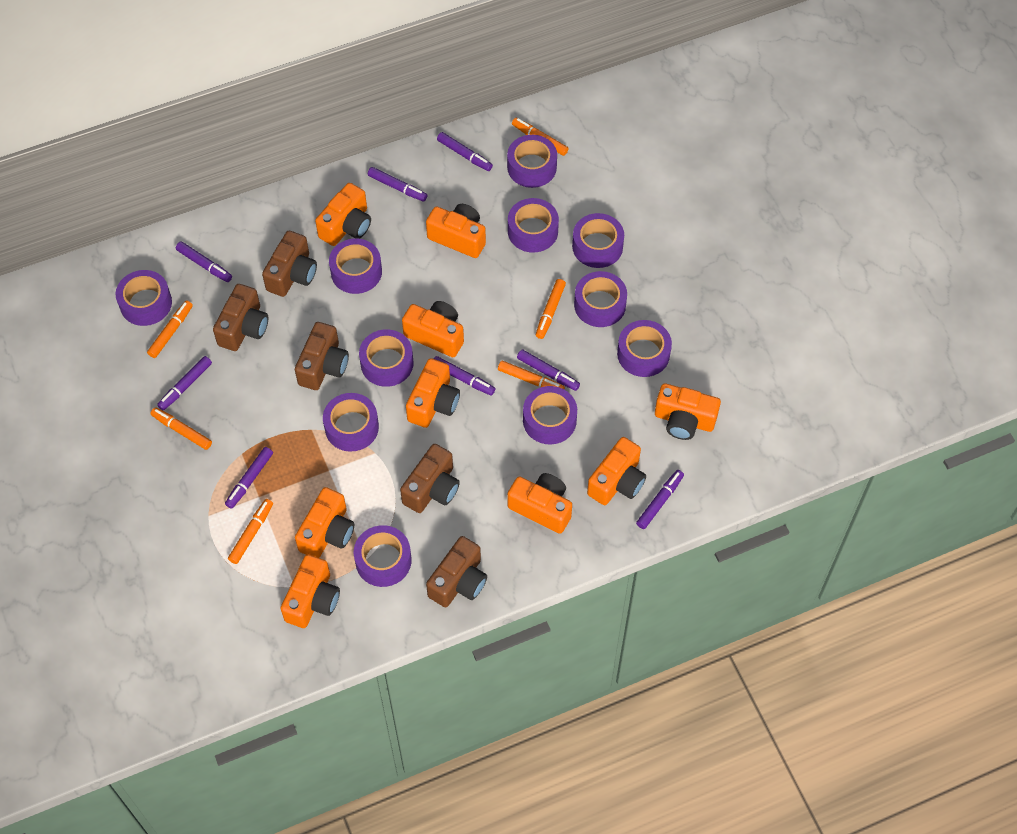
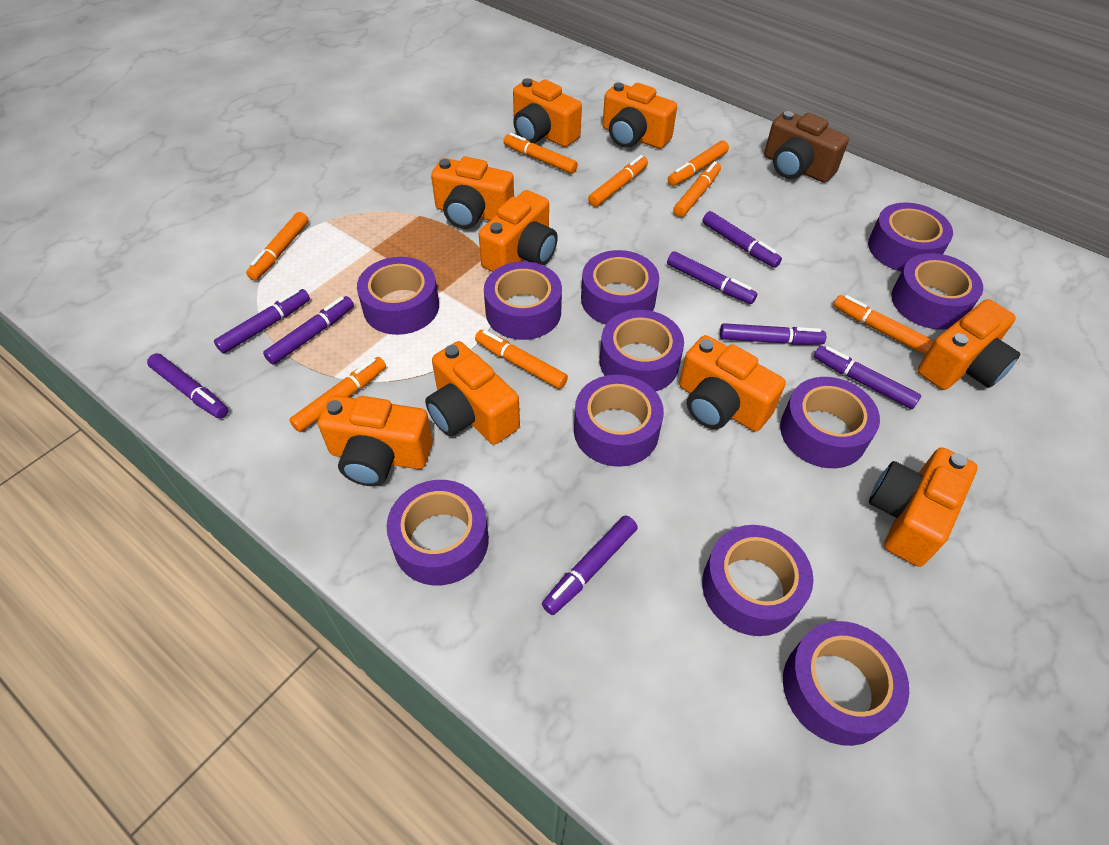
brown camera: 5 -> 1
orange marker: 6 -> 8

